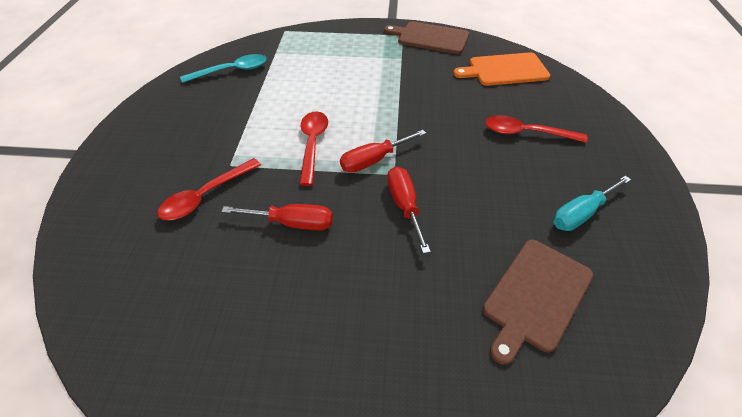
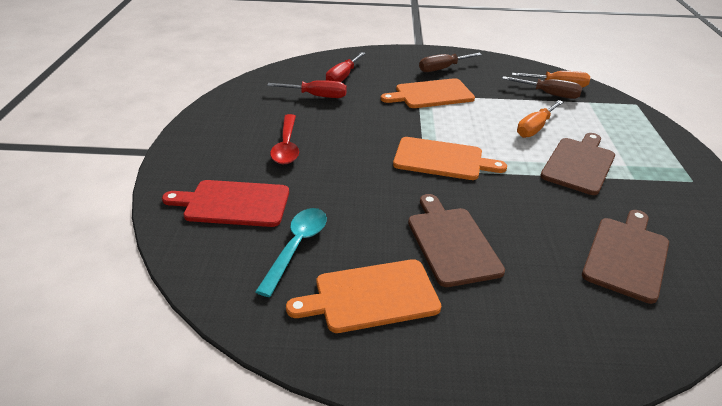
brown cutting board: 2 -> 3
brown screwdriver: 0 -> 2
orange cutting board: 1 -> 3
orange screwdriver: 0 -> 2
red cutting board: 0 -> 1
red screwdriver: 3 -> 2
red spoon: 3 -> 1
turquoise screwdriver: 1 -> 0

